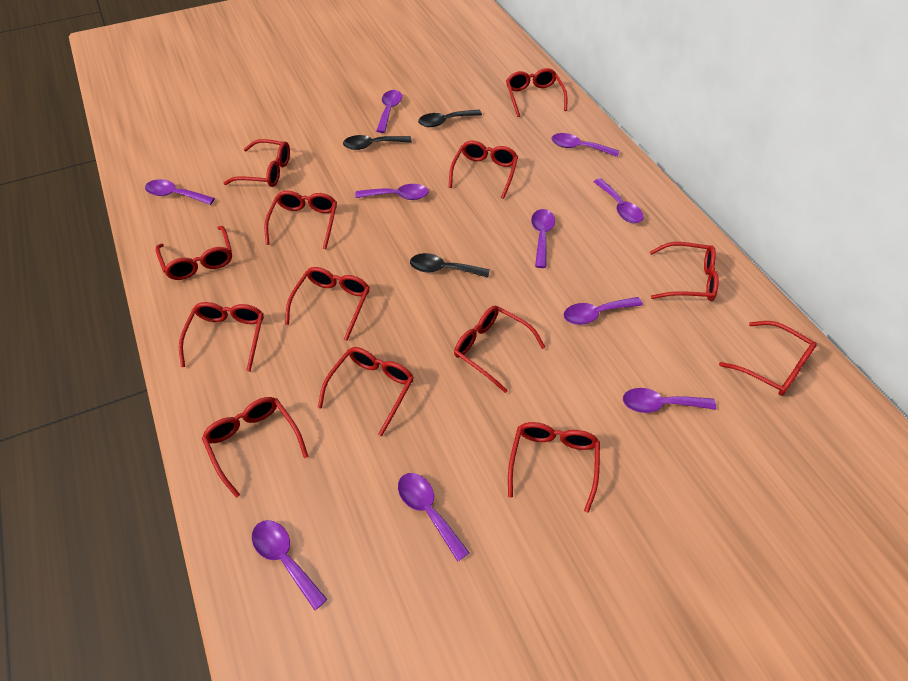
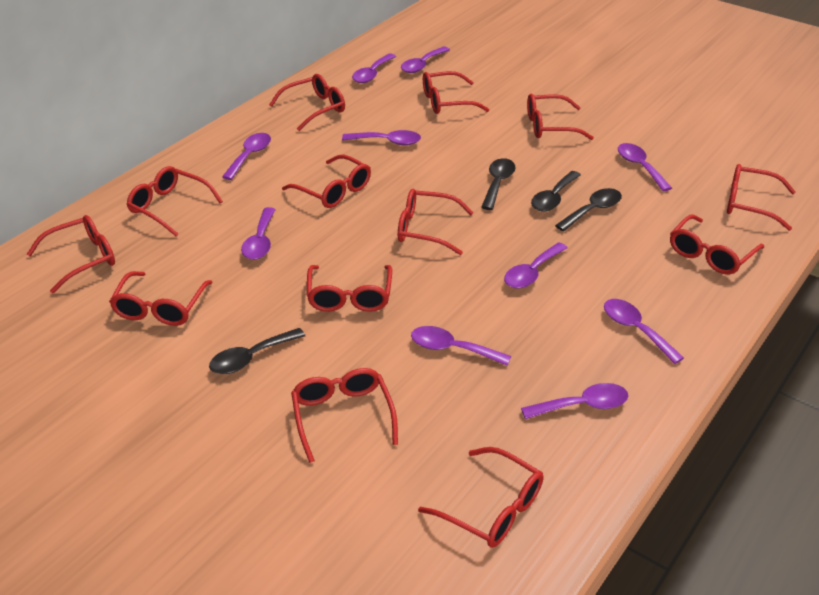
black spoon: 3 -> 4

